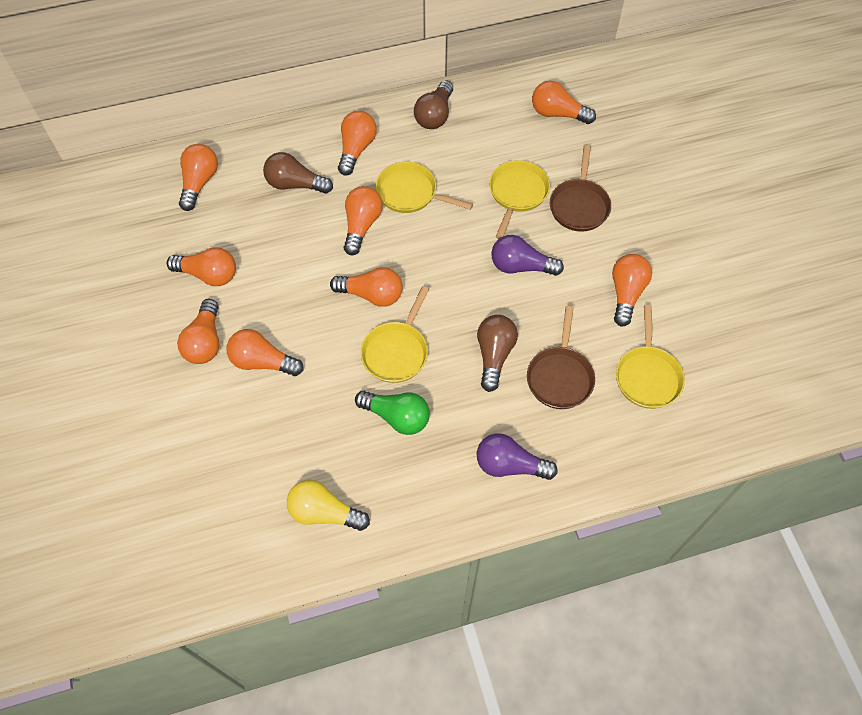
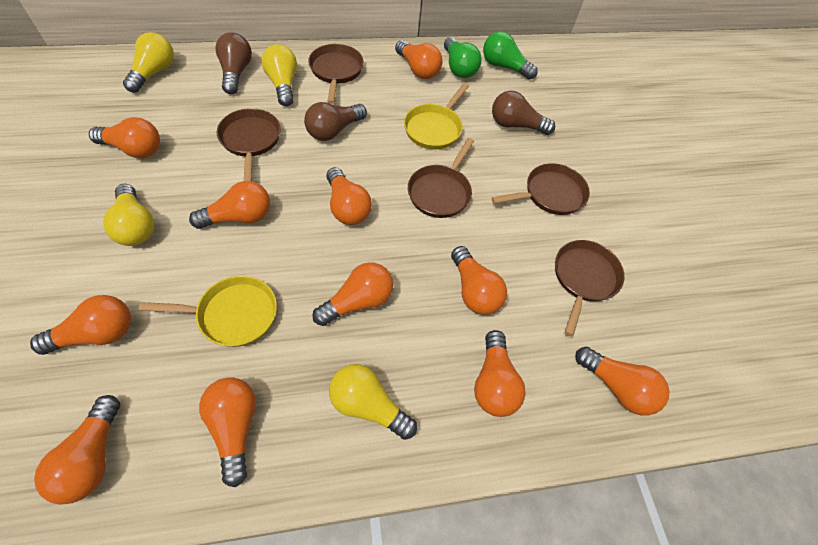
brown pan: 2 -> 5
green light bulb: 1 -> 2
orange light bulb: 9 -> 11
purple light bulb: 2 -> 0
yellow light bulb: 1 -> 4
yellow pan: 4 -> 2

